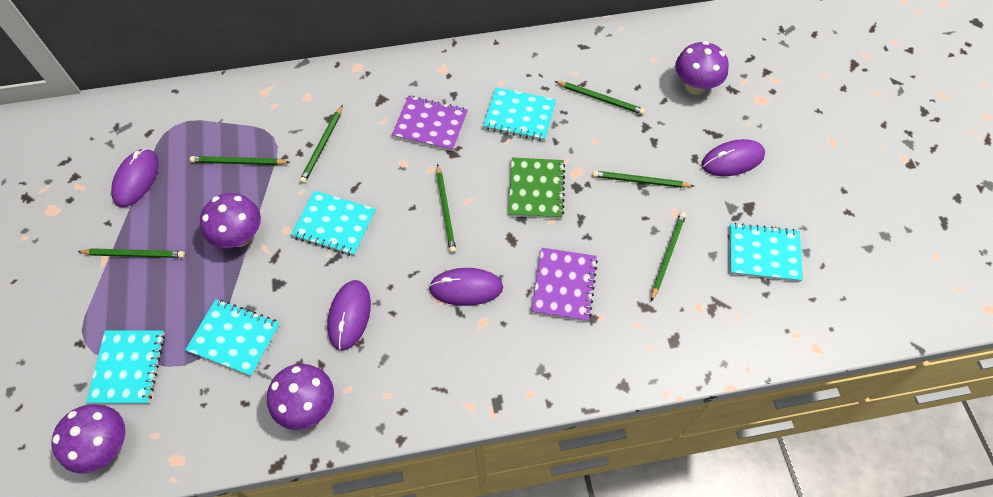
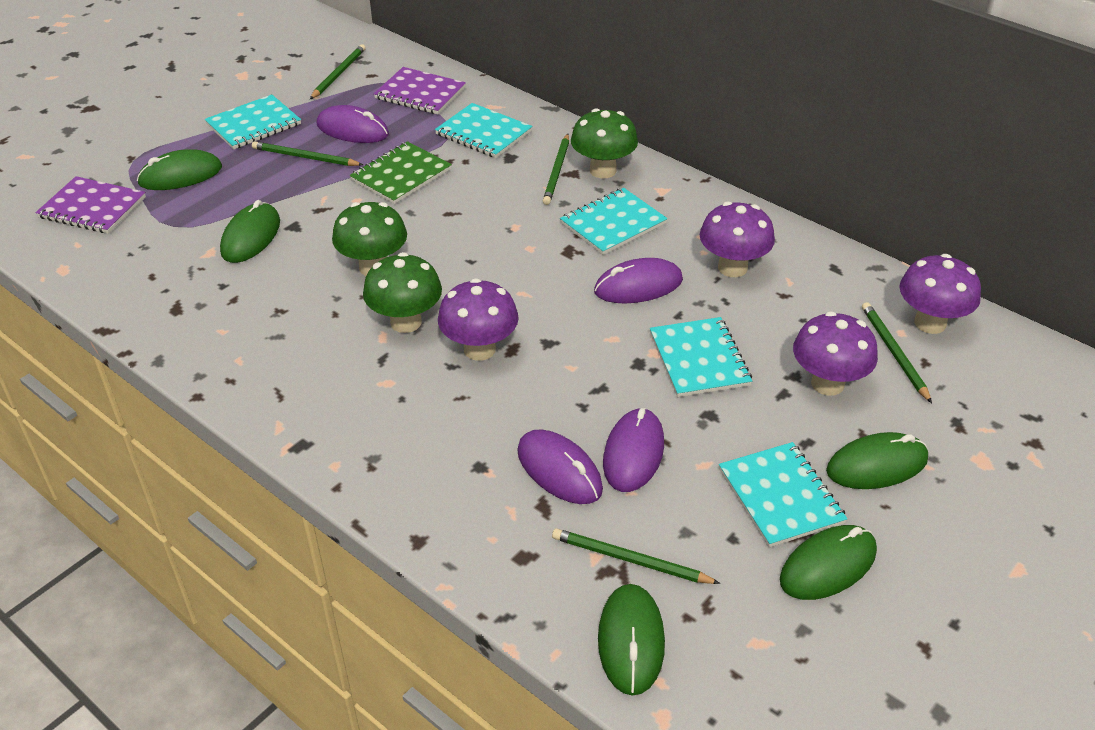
green mouse: 0 -> 5
green mushroom: 0 -> 3
green pencil: 7 -> 5

